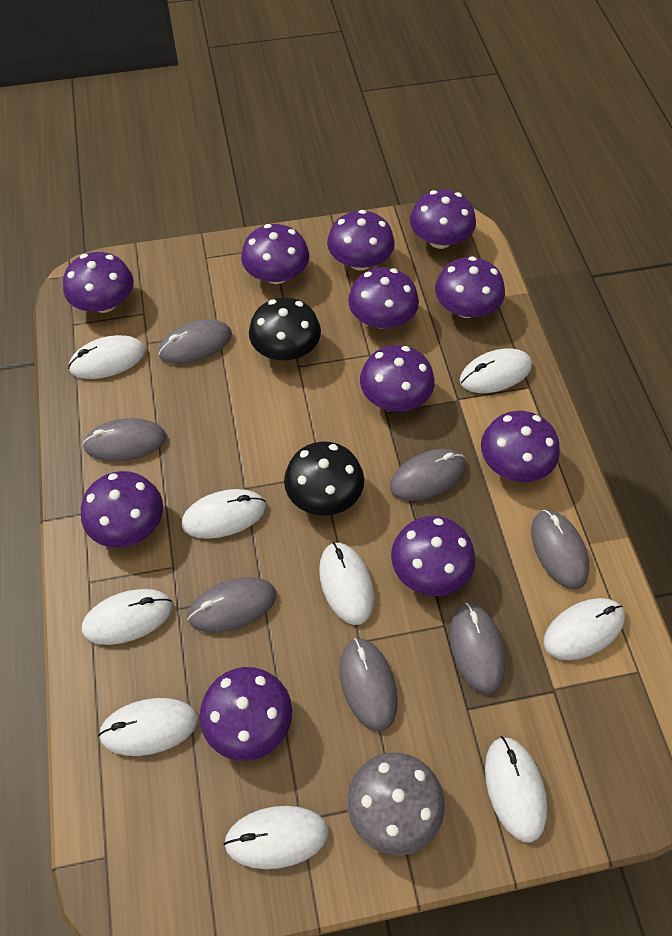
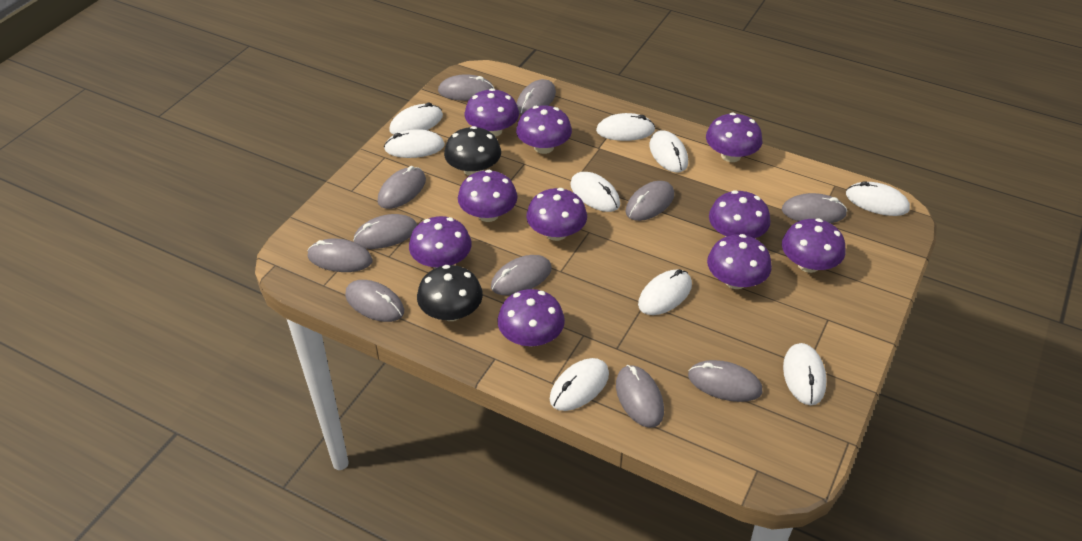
grey mouse: 7 -> 11
grey mushroom: 1 -> 0
purple mushroom: 11 -> 10

